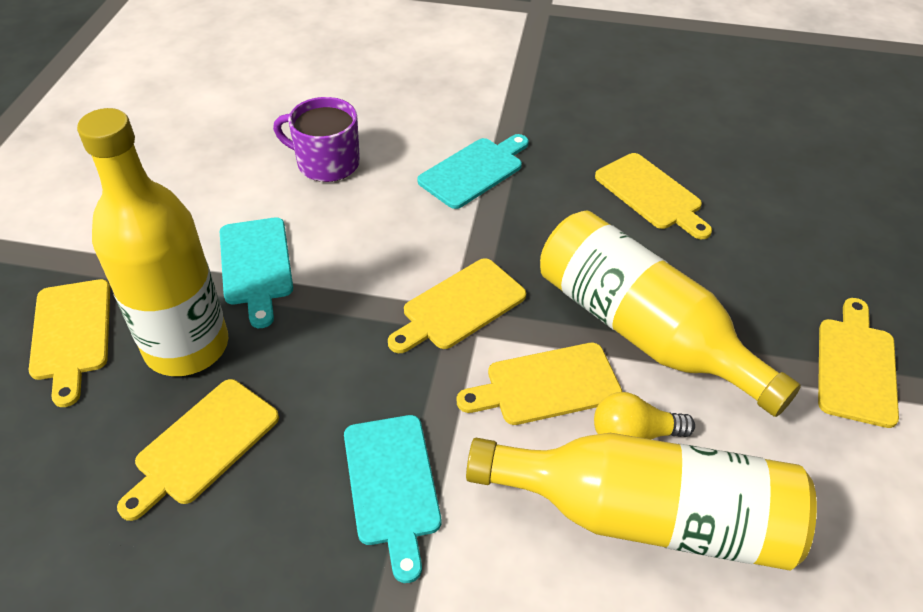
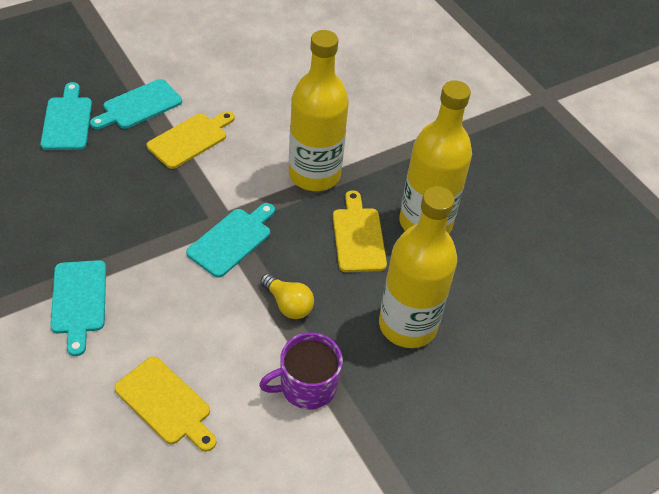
turquoise cutting board: 3 -> 4
yellow cutting board: 6 -> 3

